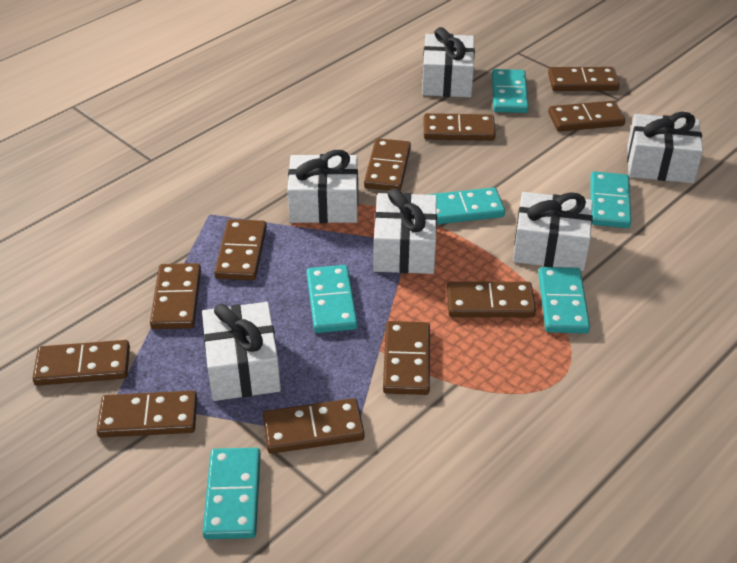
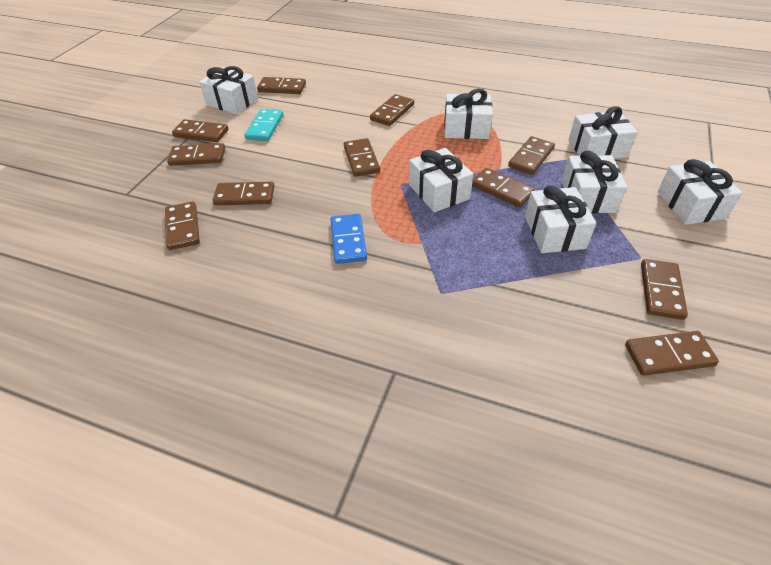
blue domino: 0 -> 1
turquoise domino: 6 -> 1
white gift: 6 -> 7

